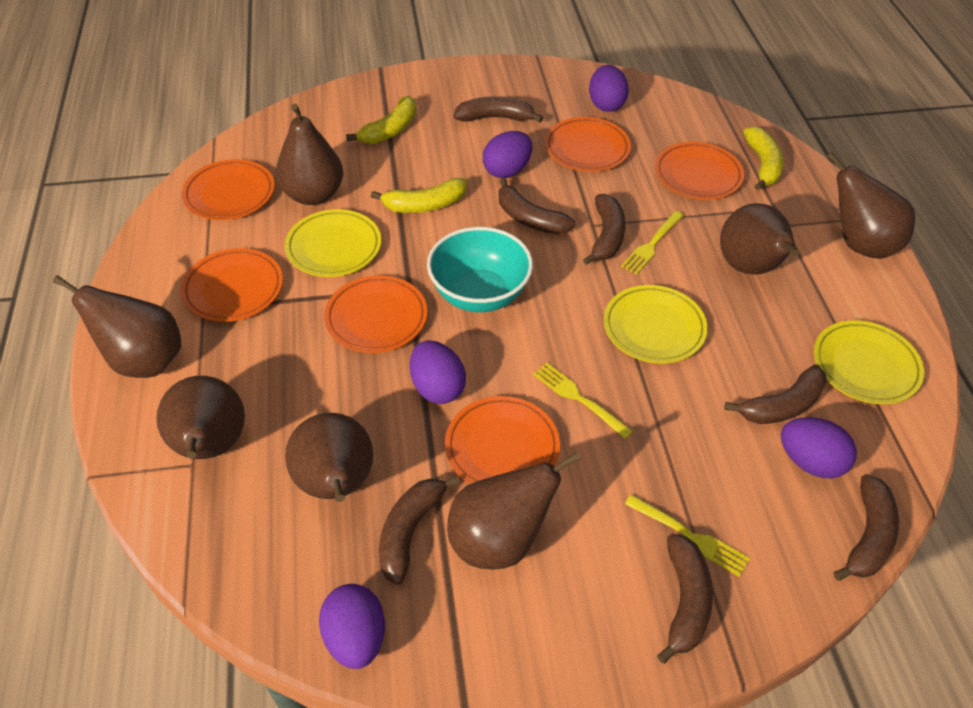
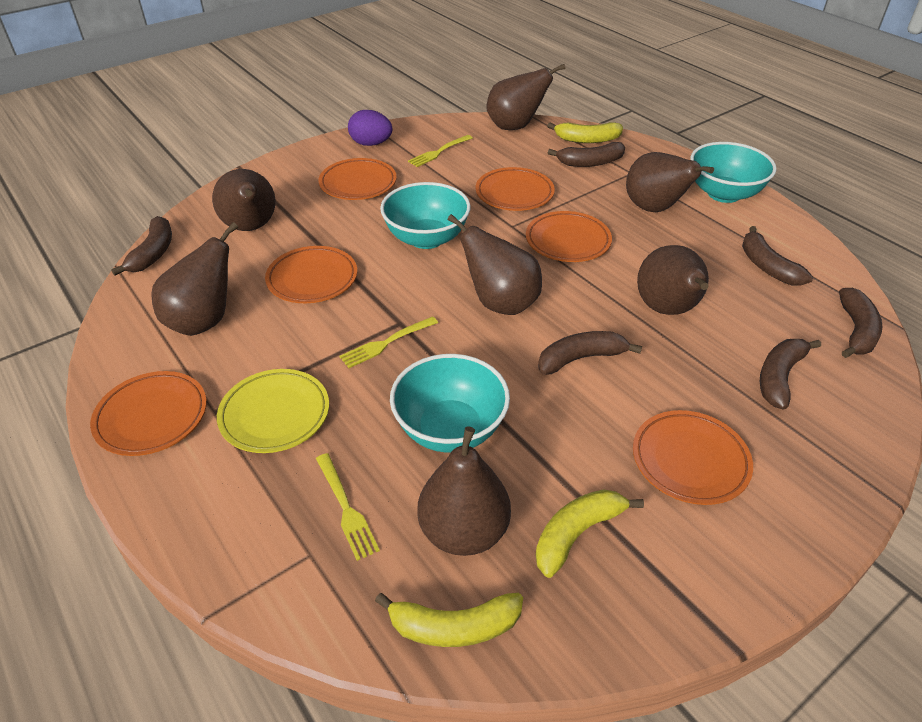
brown banana: 7 -> 6
purple egg: 5 -> 1
turquoise bowl: 1 -> 3
yellow plate: 3 -> 1

